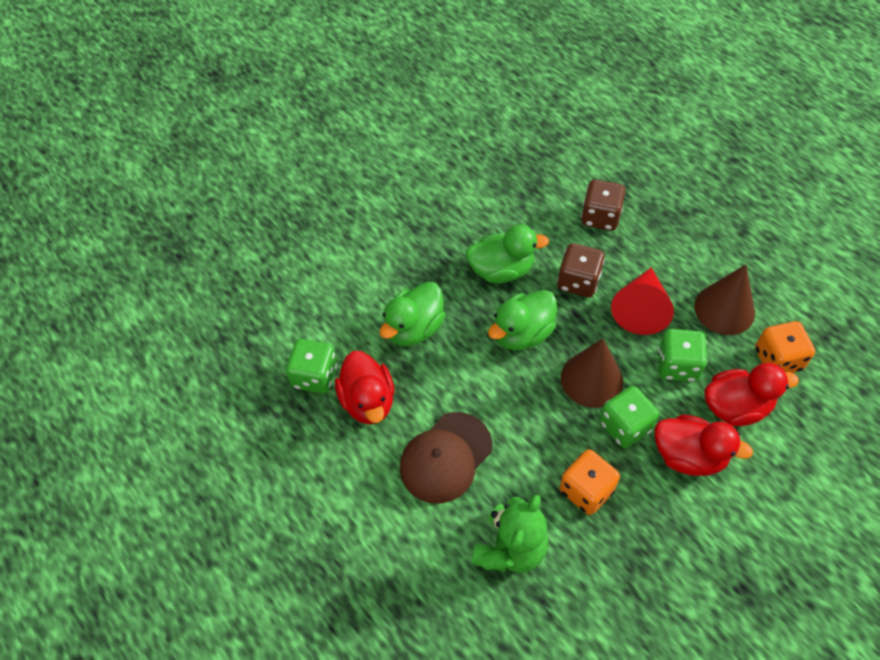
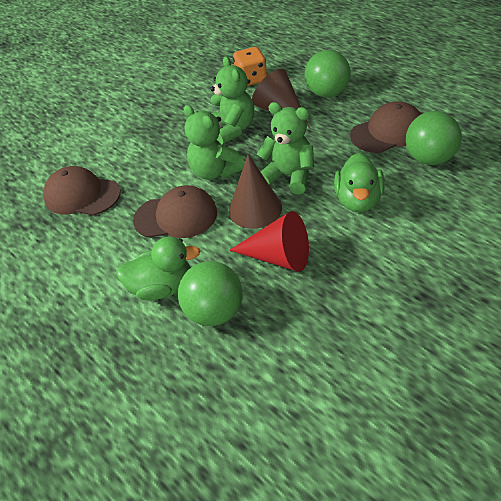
brown cap: 1 -> 3
brown dice: 2 -> 0
green ball: 0 -> 3
green dice: 3 -> 0
green duck: 3 -> 2
green teddy bear: 1 -> 3
orange dice: 2 -> 1
red duck: 3 -> 0

